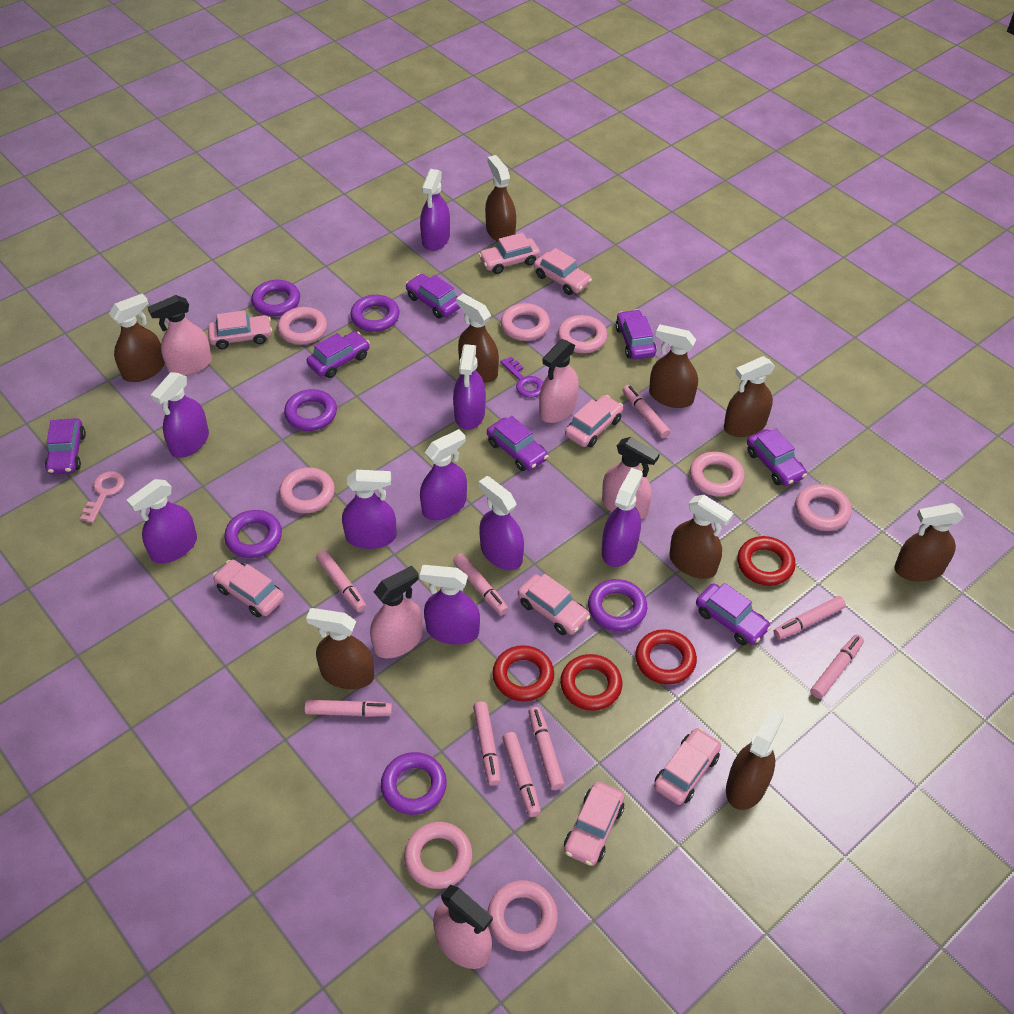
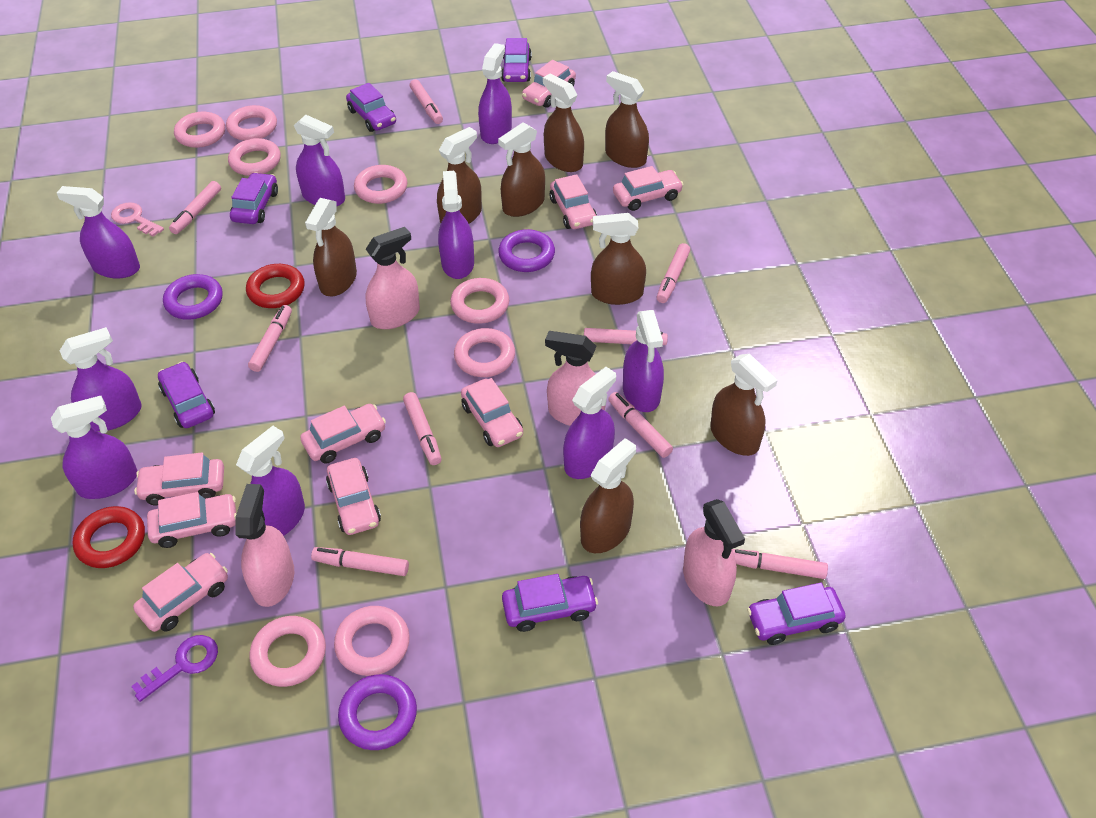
brown spray bottle: 9 -> 8
pink car: 8 -> 9
pink spray bottle: 5 -> 4
purple car: 7 -> 6
purple ring: 6 -> 3
red ring: 4 -> 2

